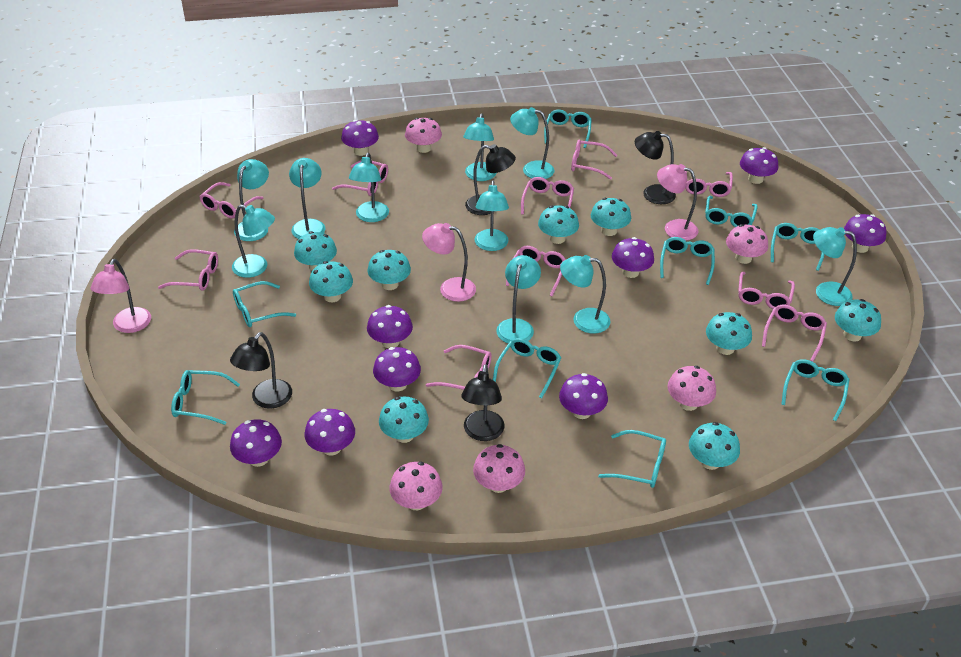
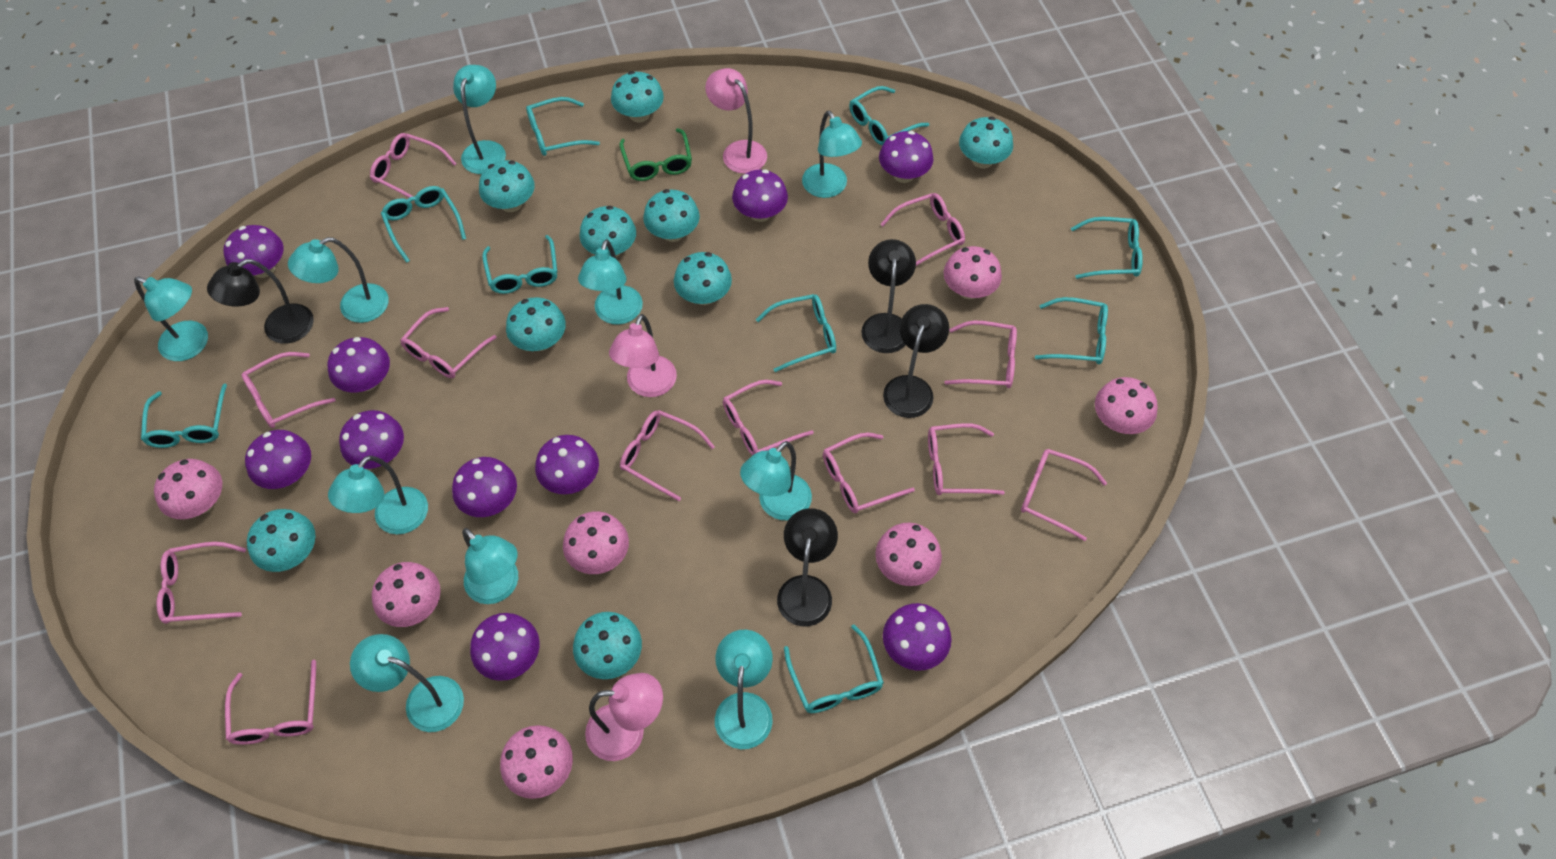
green glasses: 0 -> 1
pink glasses: 10 -> 12
pink mushroom: 5 -> 7
purple mushroom: 9 -> 10

